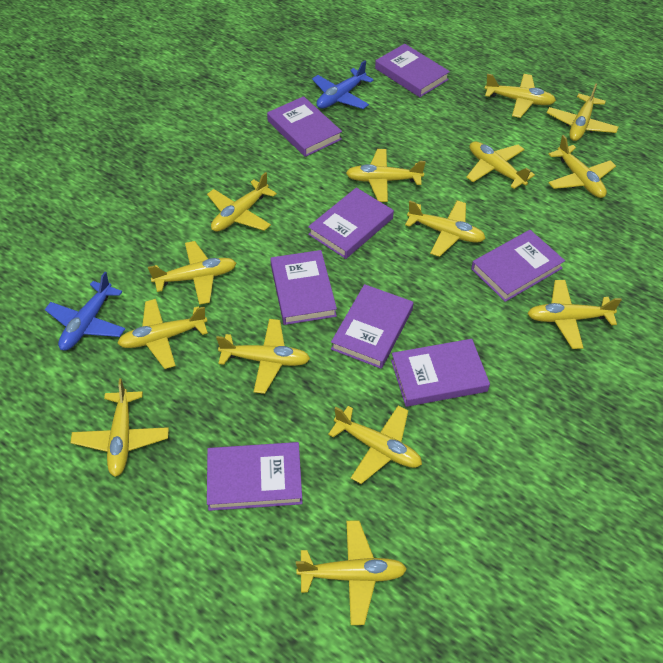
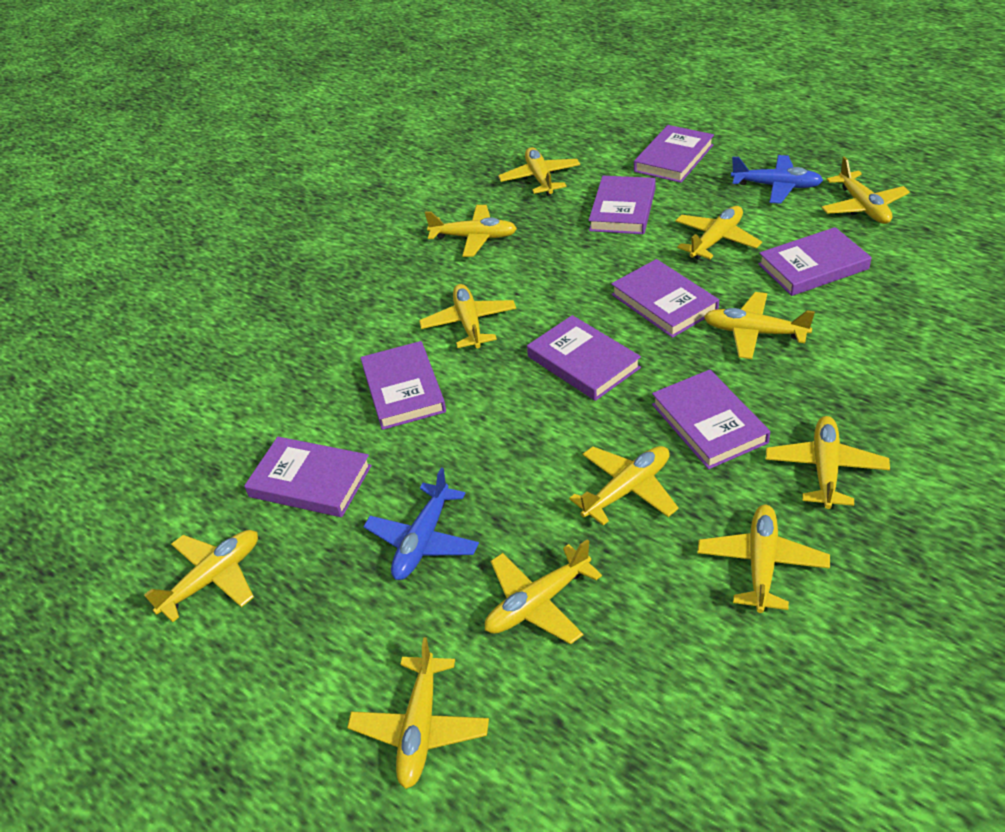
yellow plane: 14 -> 12

